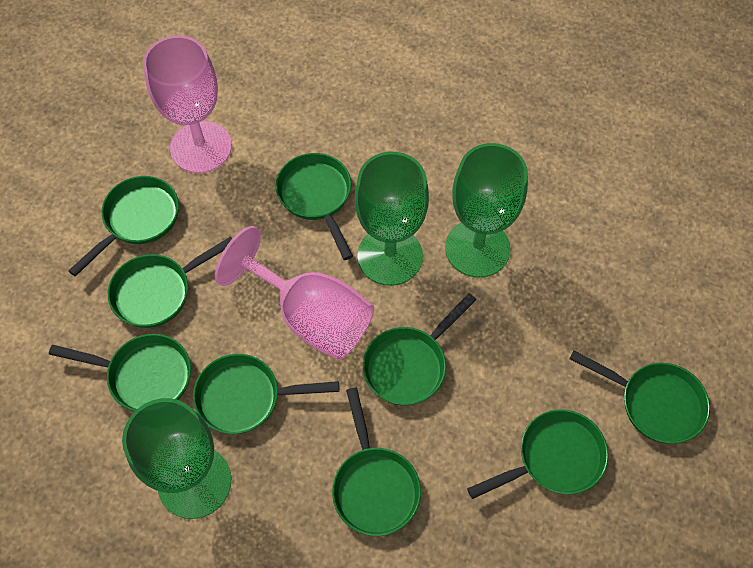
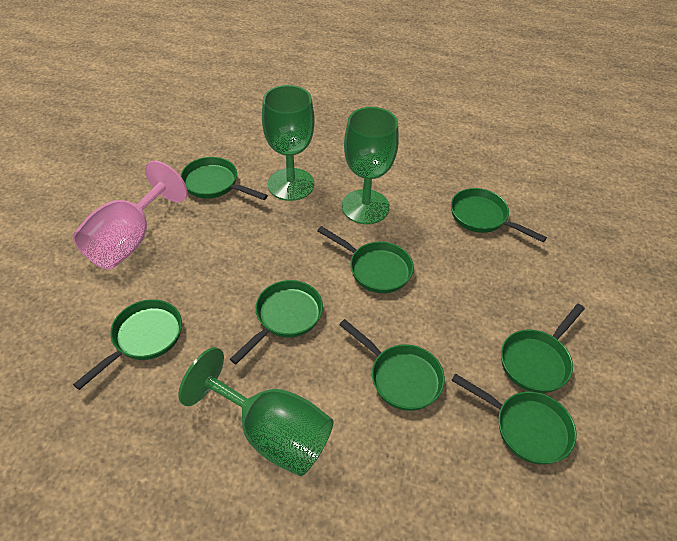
green pan: 9 -> 8
pink goblet: 2 -> 1

